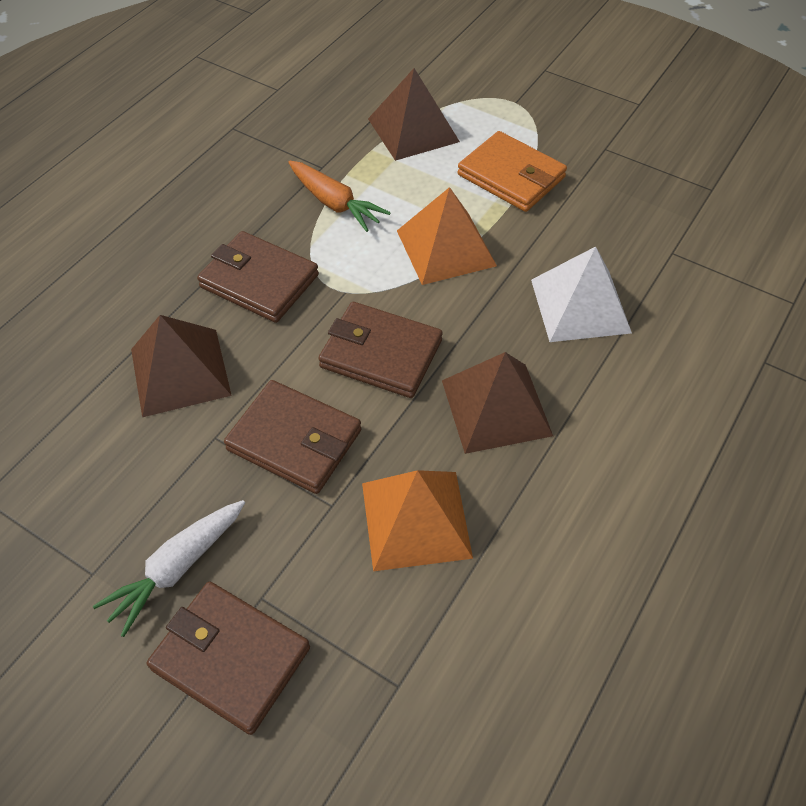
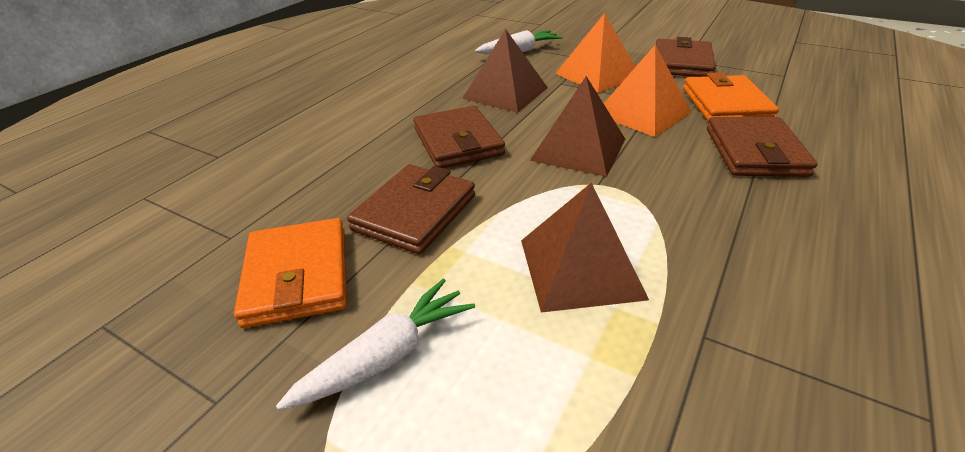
orange carrot: 1 -> 0
orange wallet: 1 -> 2
white carrot: 1 -> 2
white pyramid: 1 -> 0

